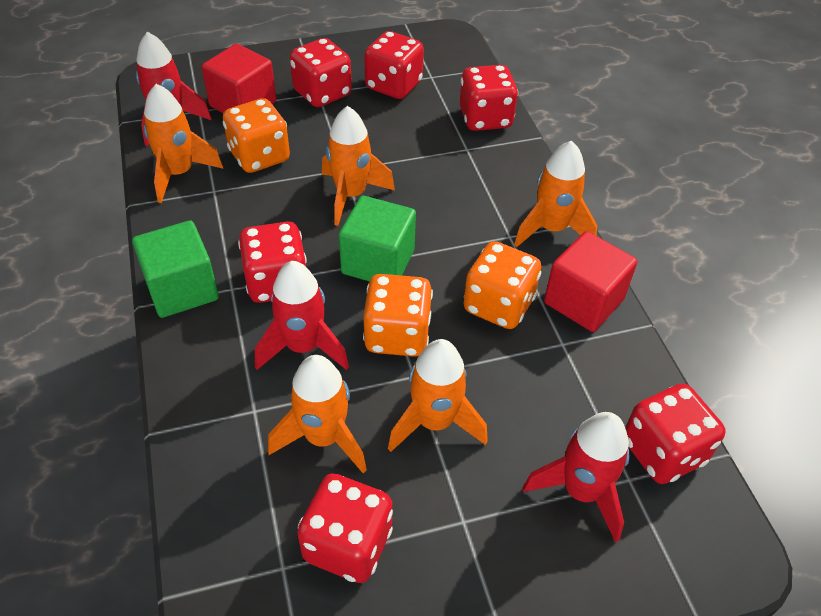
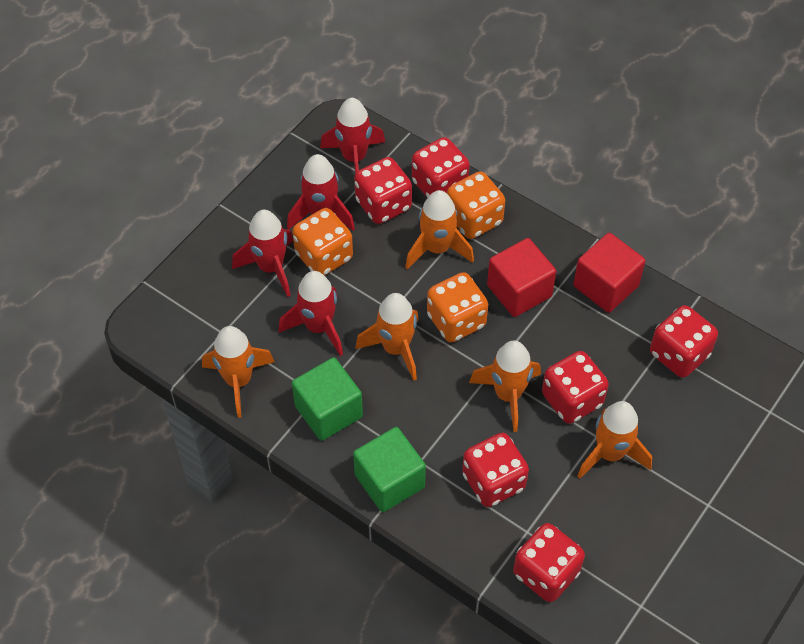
red rocket: 3 -> 4

